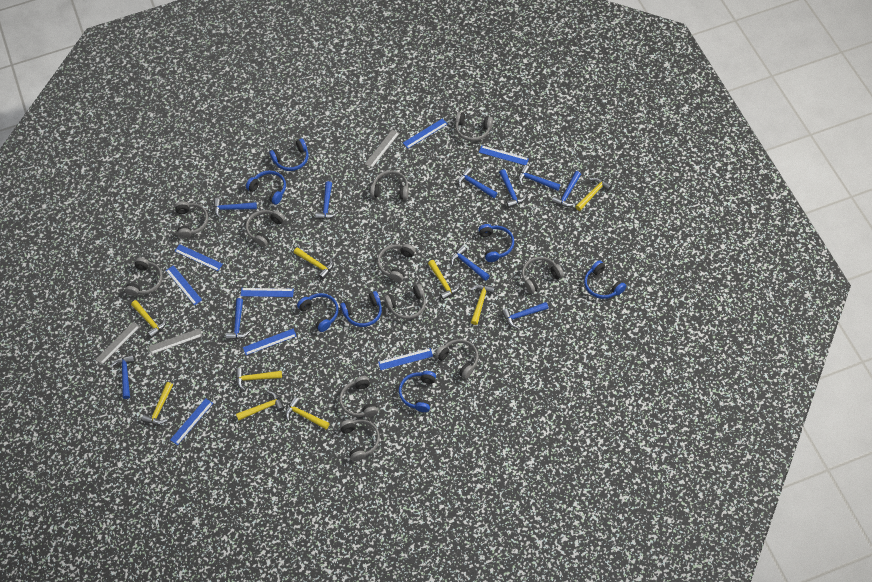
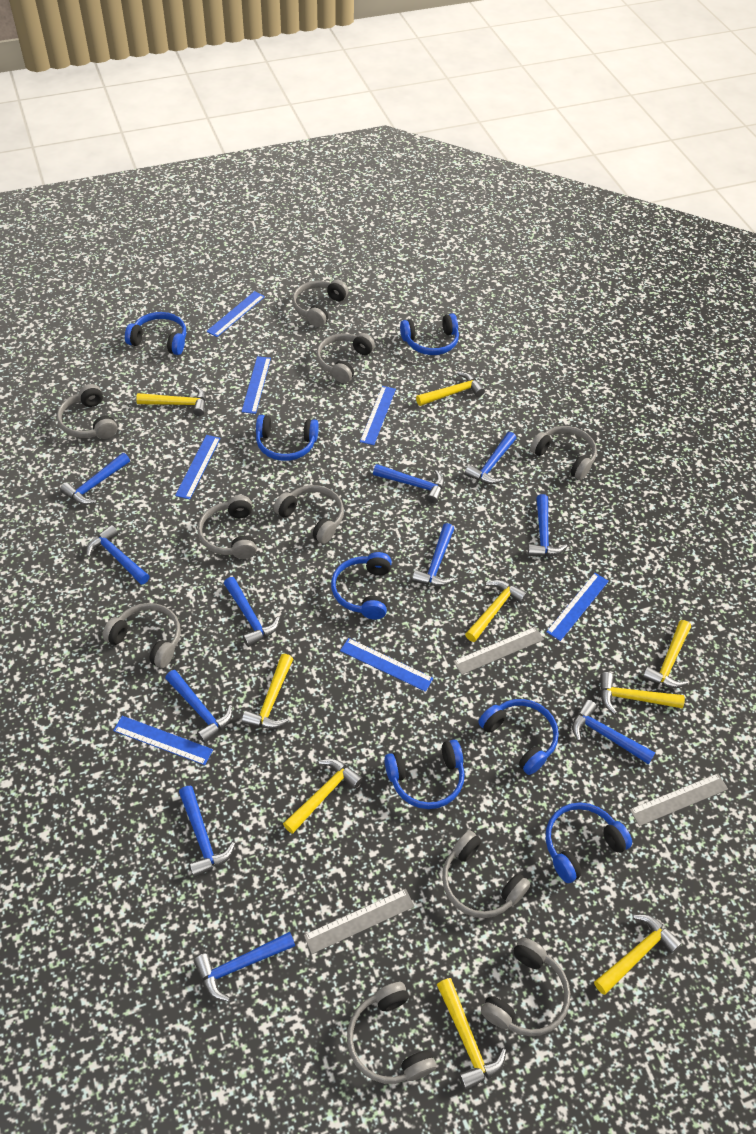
blue hammer: 10 -> 11
blue ruler: 8 -> 7
grey headphones: 11 -> 10

